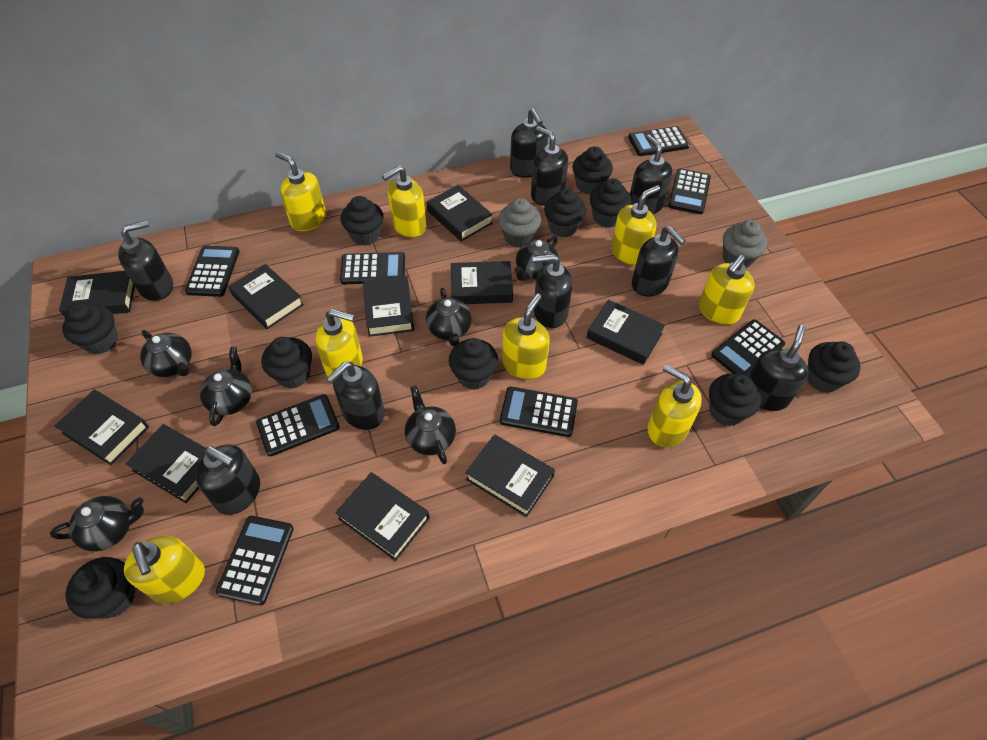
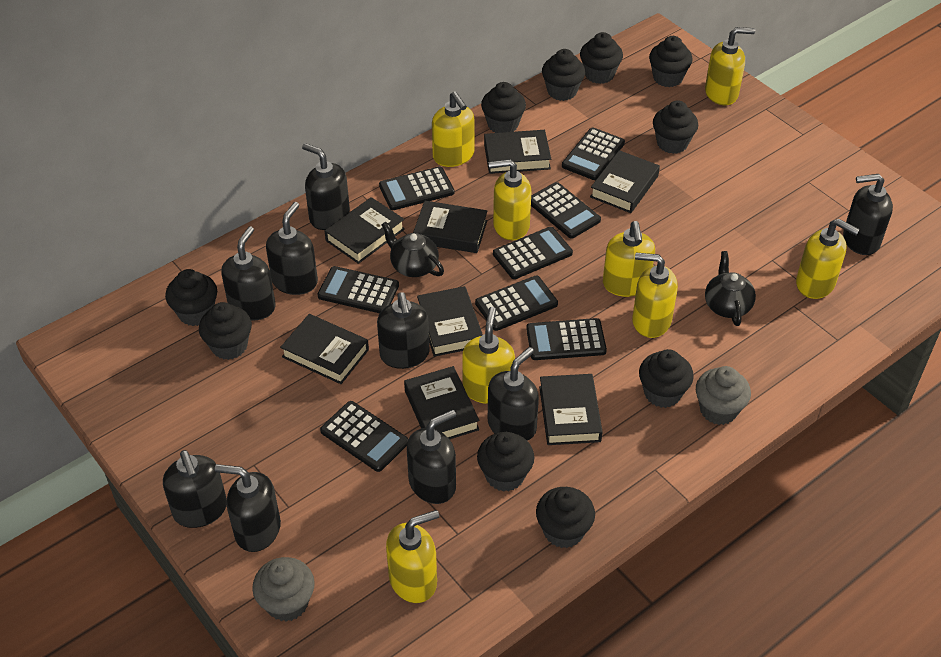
black book: 10 -> 8
black teapot: 6 -> 2

